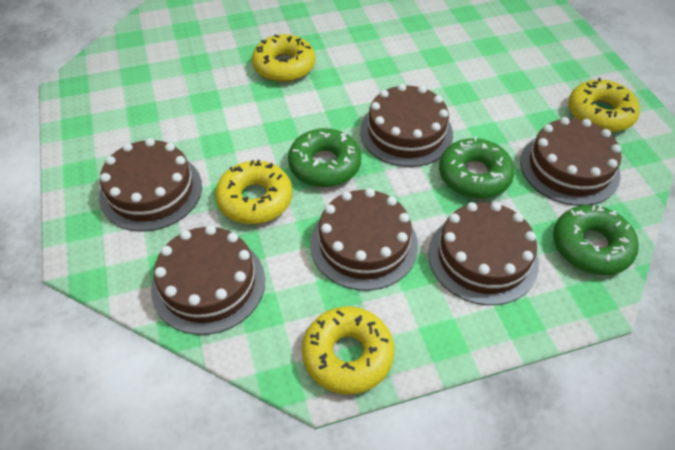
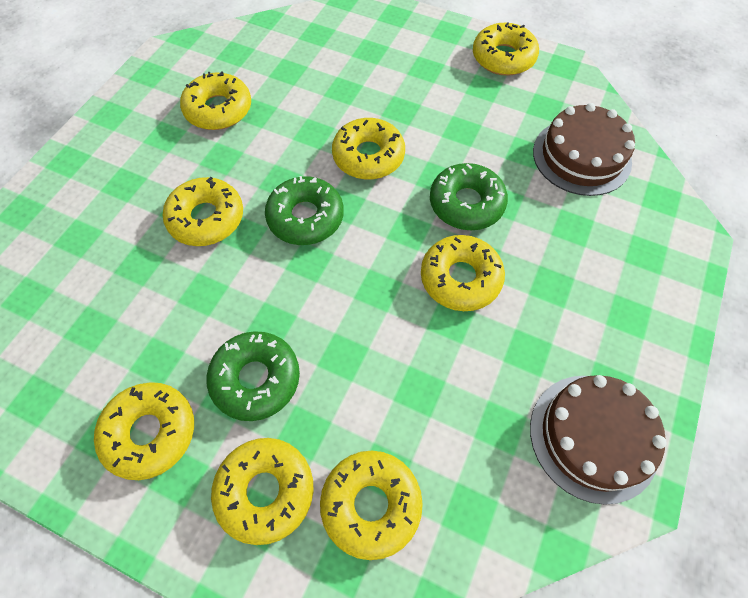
brown cake: 6 -> 2
yellow donut: 4 -> 8

